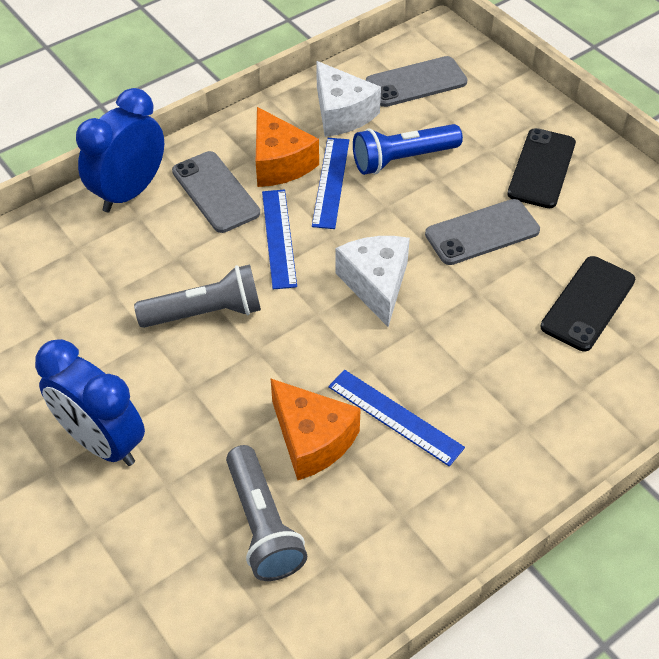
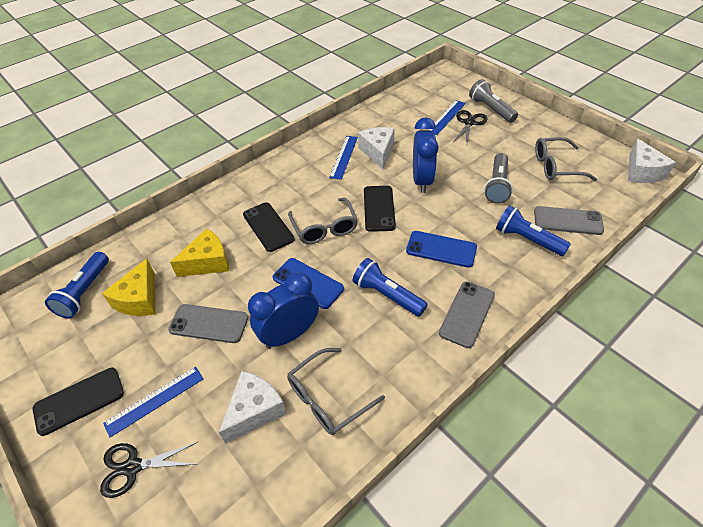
black phone: 2 -> 3
black scissors: 0 -> 2
blue flashlight: 1 -> 3
blue phone: 0 -> 2
grey glasses: 0 -> 3
orange cheese: 2 -> 0
white cheese: 2 -> 3
yellow cheese: 0 -> 2

